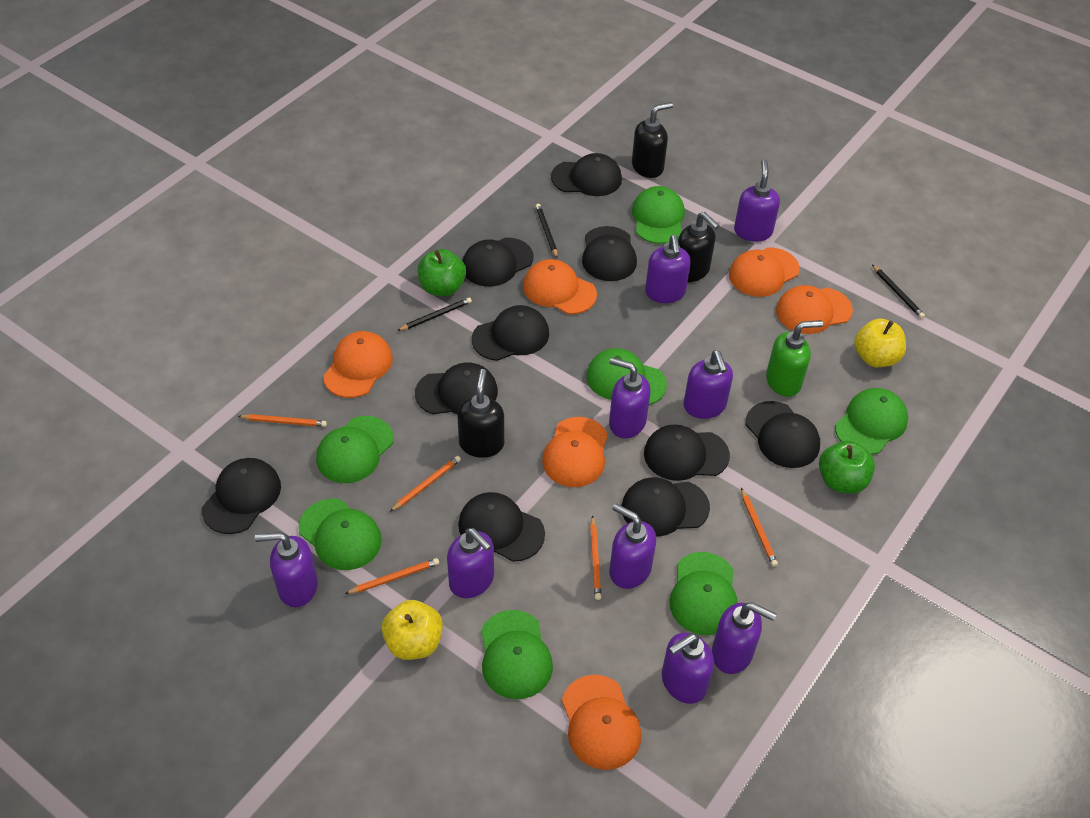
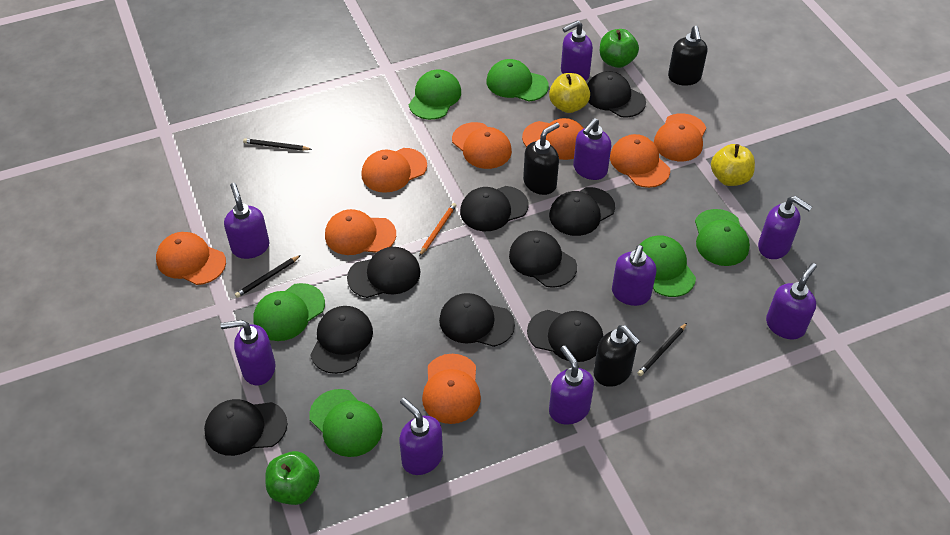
black cap: 10 -> 9
green cap: 7 -> 6
green soap dispenser: 1 -> 0
orange cap: 6 -> 8
orange pencil: 5 -> 1

